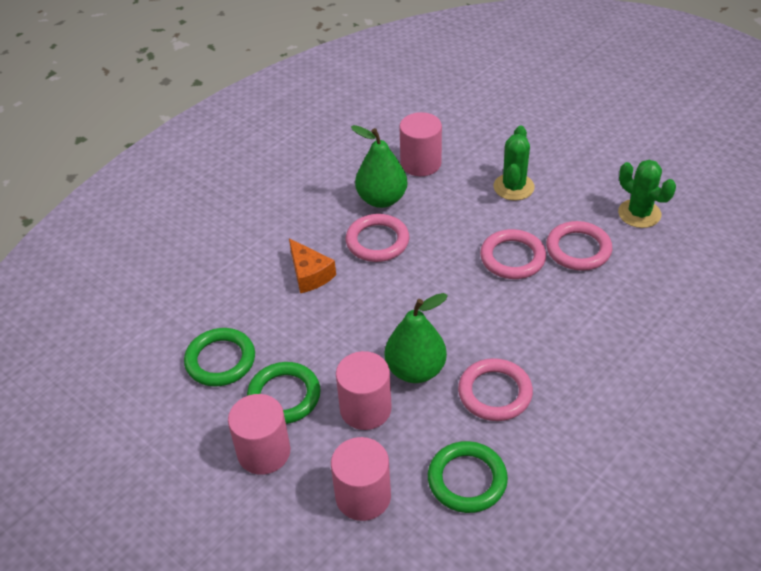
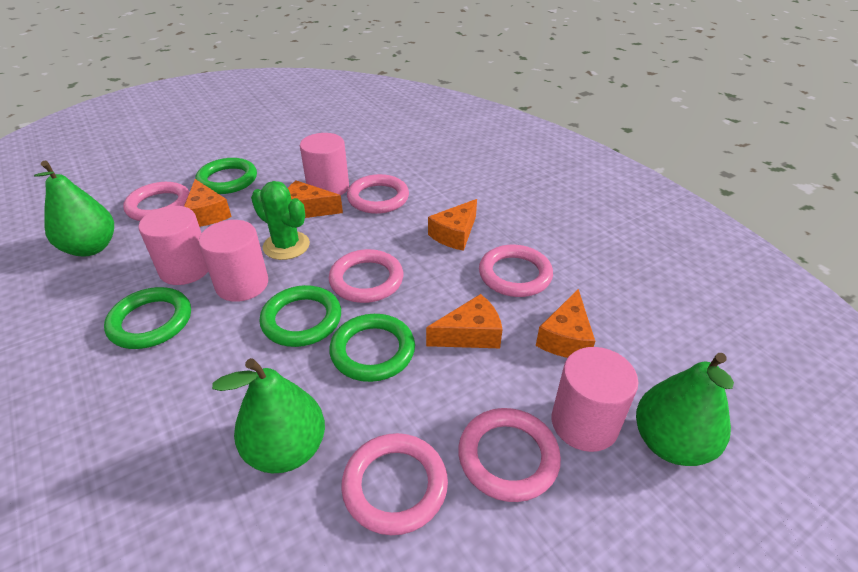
green cactus: 2 -> 1
green pear: 2 -> 3
green ring: 3 -> 4
orange cheese: 1 -> 5
pink ring: 4 -> 6

